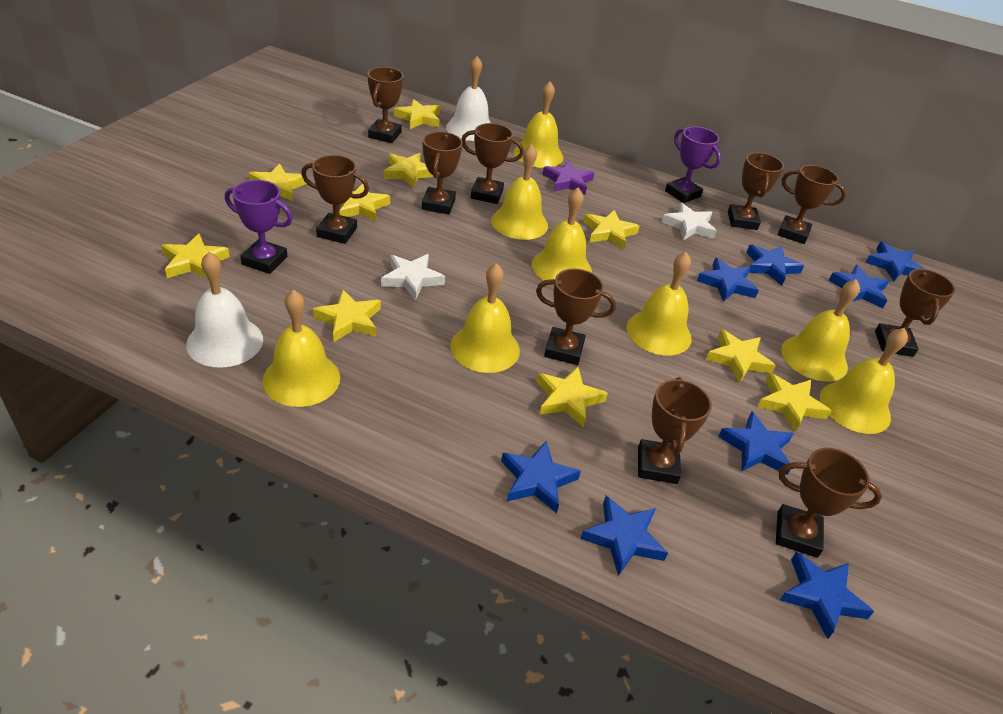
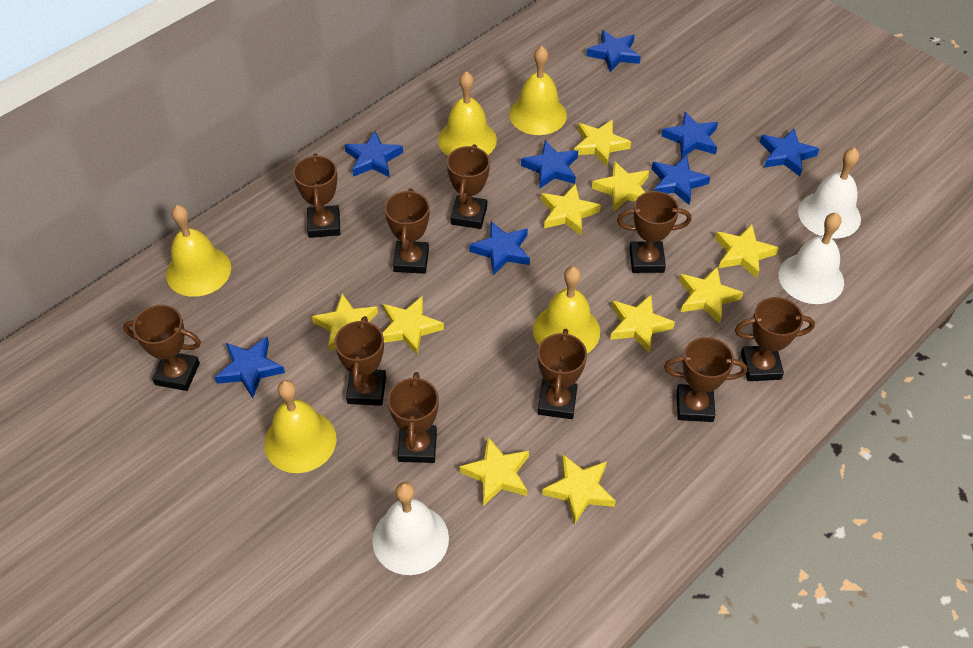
purple star: 1 -> 0
purple trophy: 2 -> 0
white bell: 2 -> 3
white star: 2 -> 0
yellow bell: 8 -> 5

